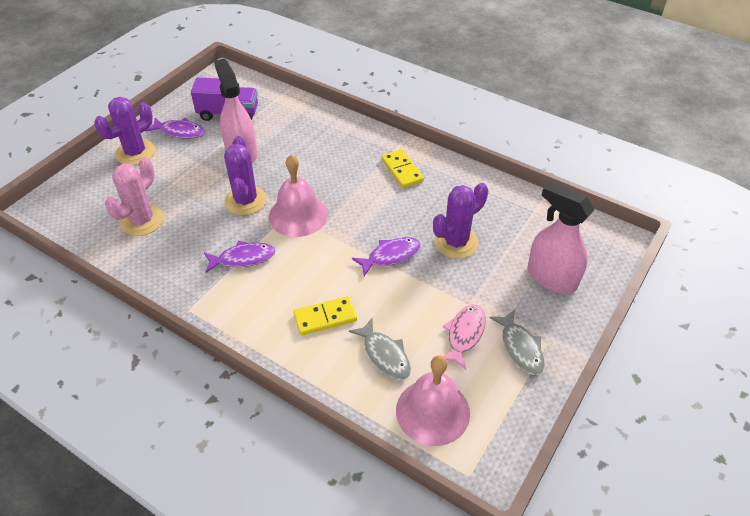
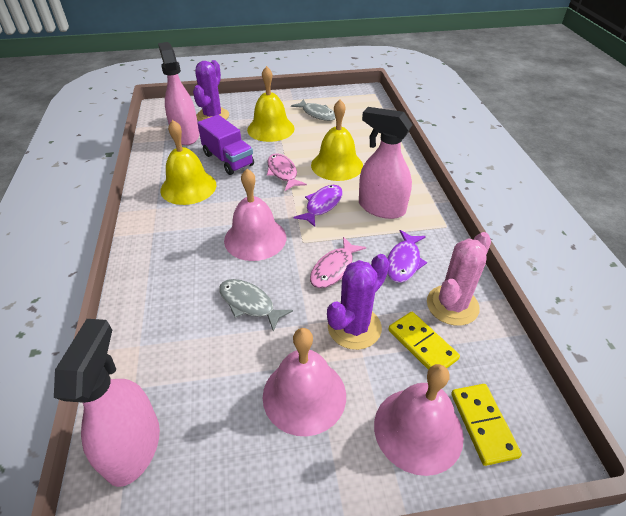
pink bell: 2 -> 3
pink fish: 1 -> 2
pink spray bottle: 2 -> 3
purple cactus: 3 -> 2
purple fish: 3 -> 2
yellow bell: 0 -> 3

